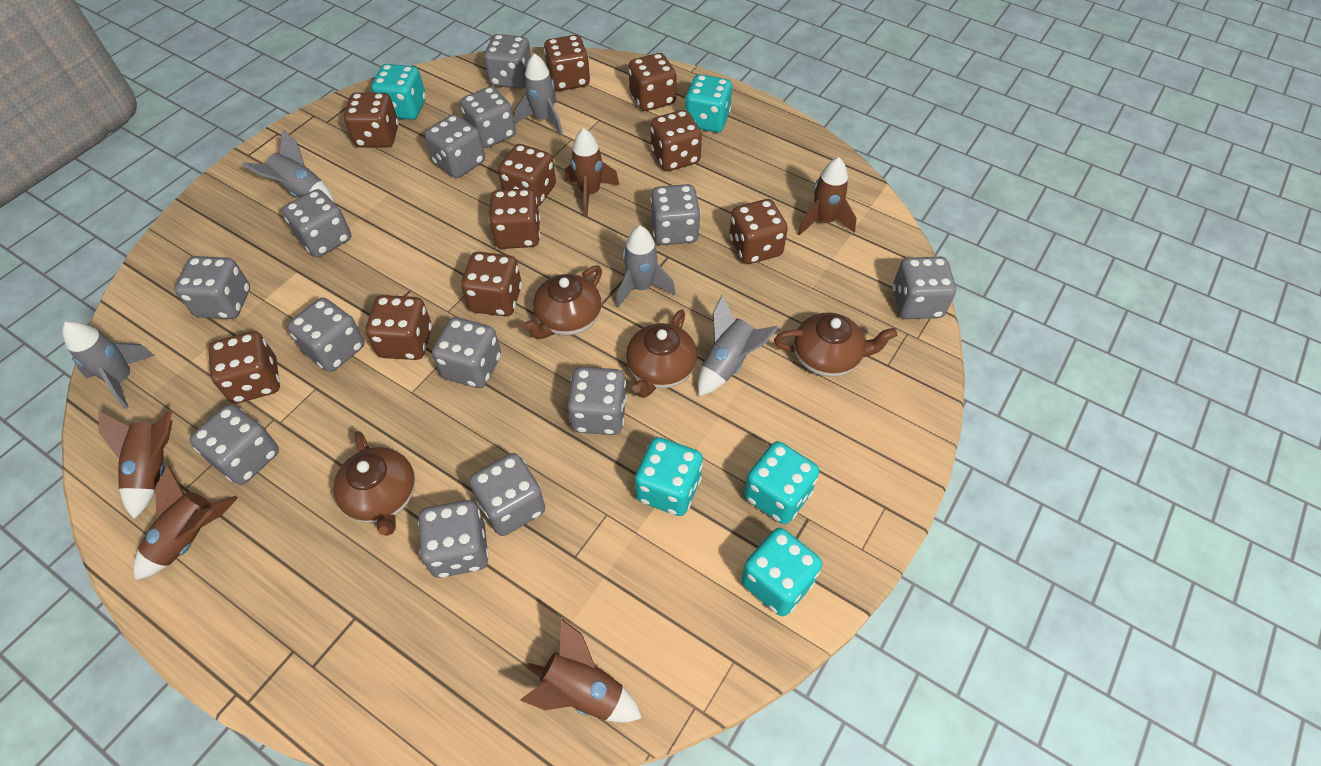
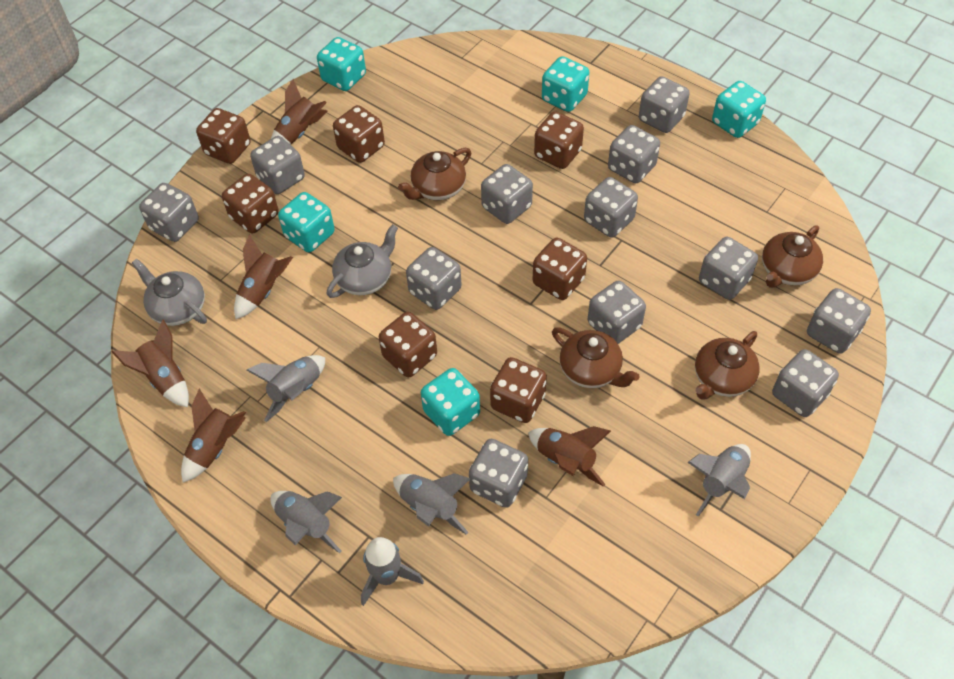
brown dice: 10 -> 7
grey dice: 13 -> 12
grey teapot: 0 -> 2

